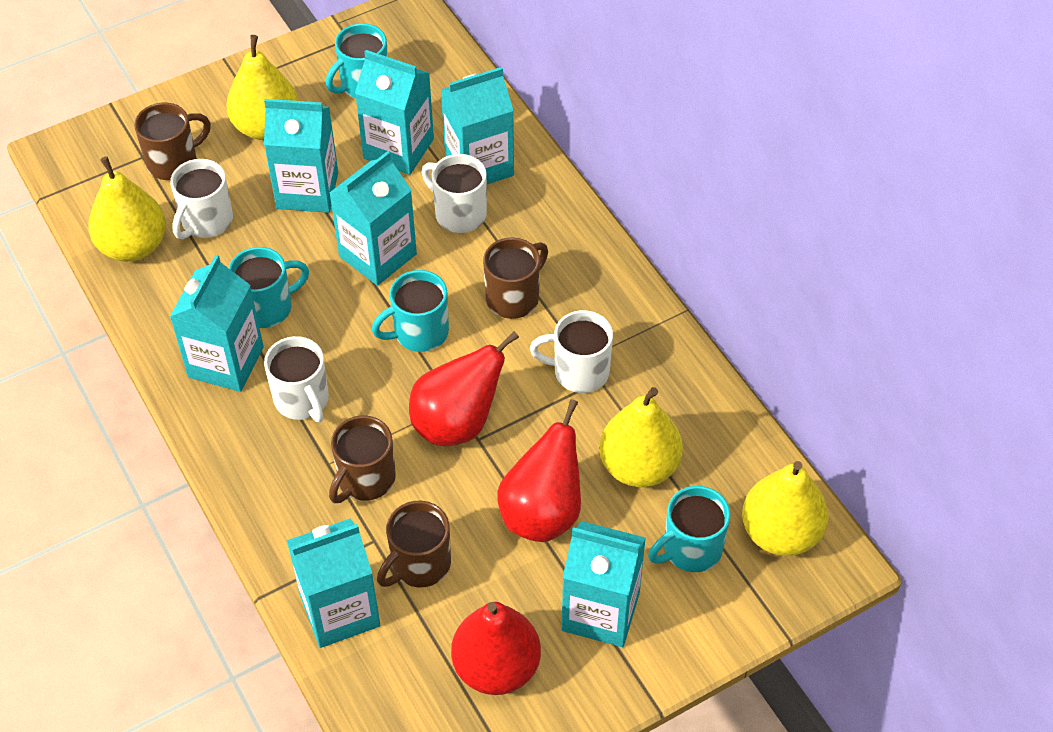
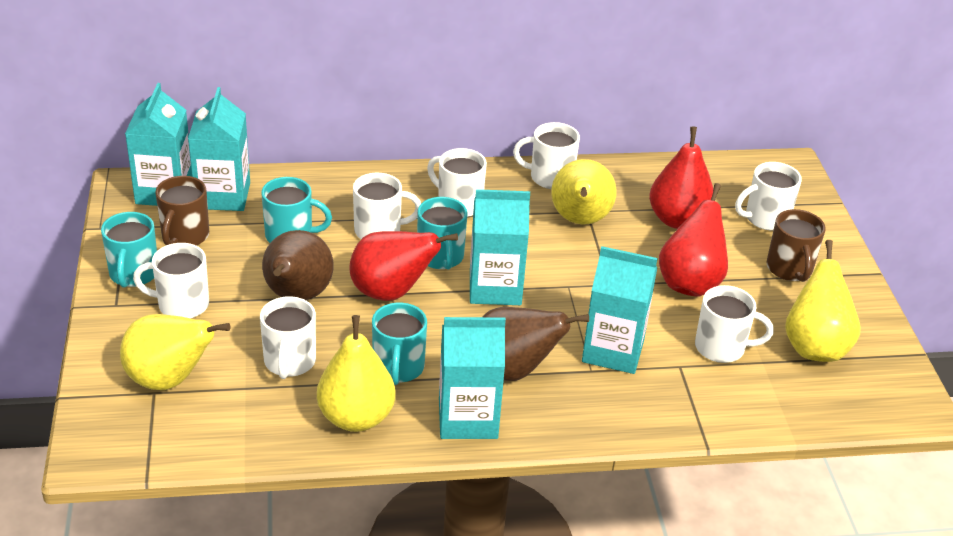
brown mug: 4 -> 2
brown pear: 0 -> 2
turquoise carton: 7 -> 5
white mug: 4 -> 7

